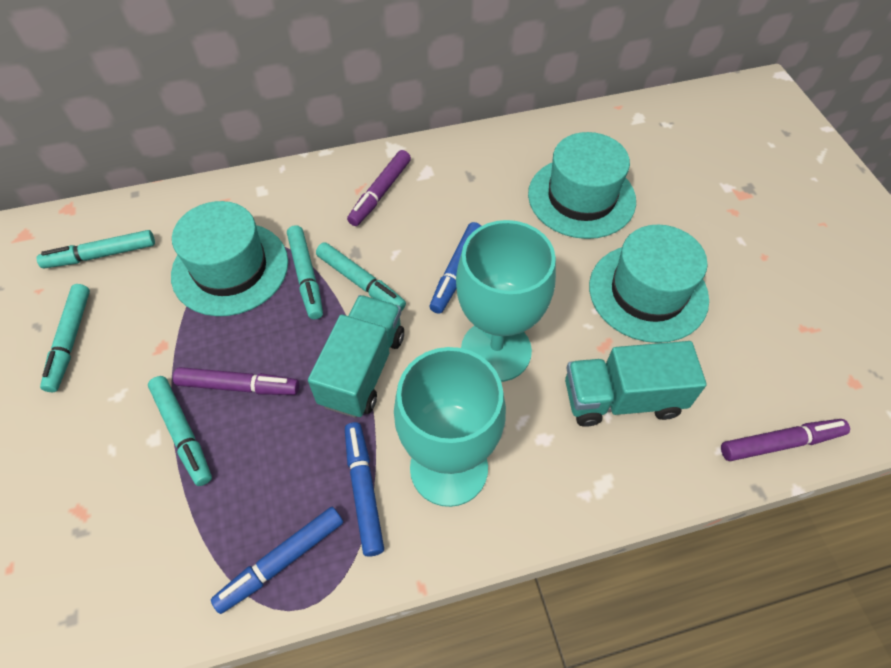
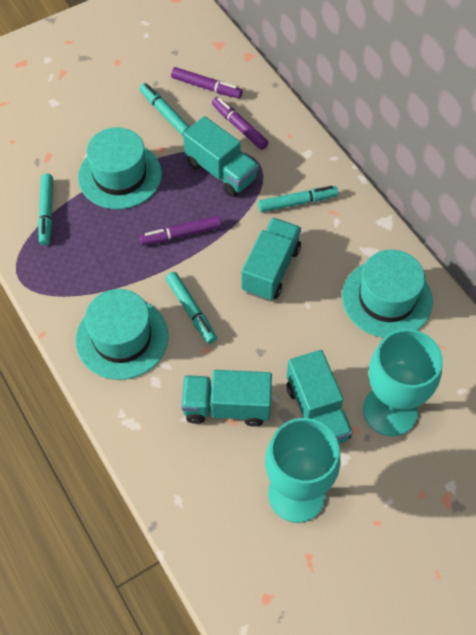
blue marker: 3 -> 0
turquoise marker: 5 -> 4
turquoise truck: 2 -> 4

